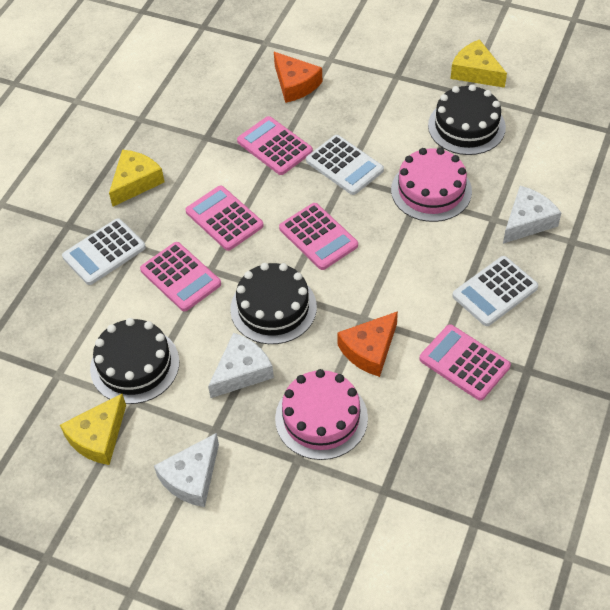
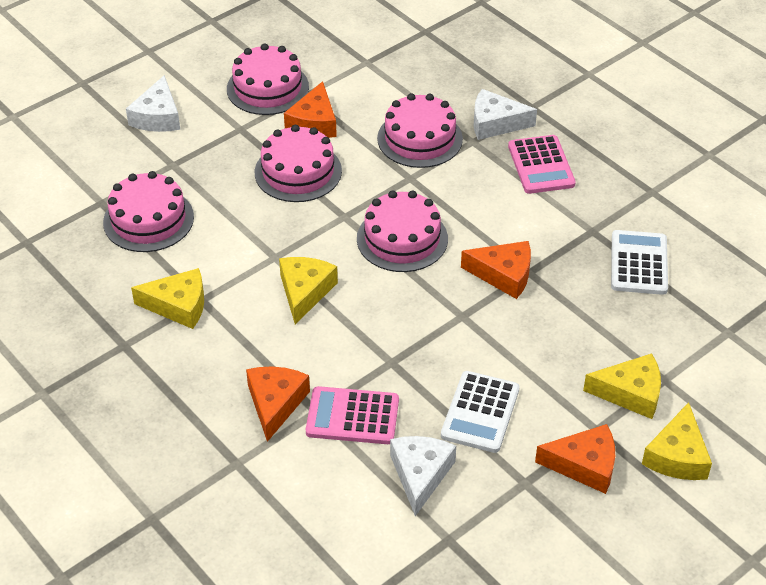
black cake: 3 -> 0
orange cheese: 2 -> 4
pink cake: 2 -> 5
pink calculator: 5 -> 2
white calculator: 3 -> 2
yellow cheese: 3 -> 4

